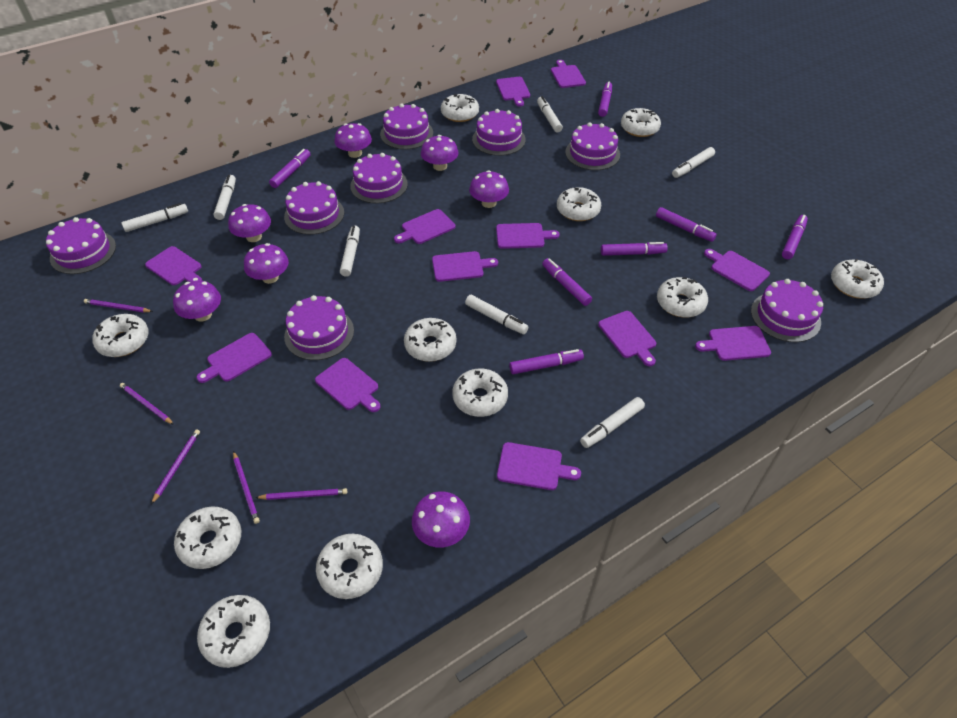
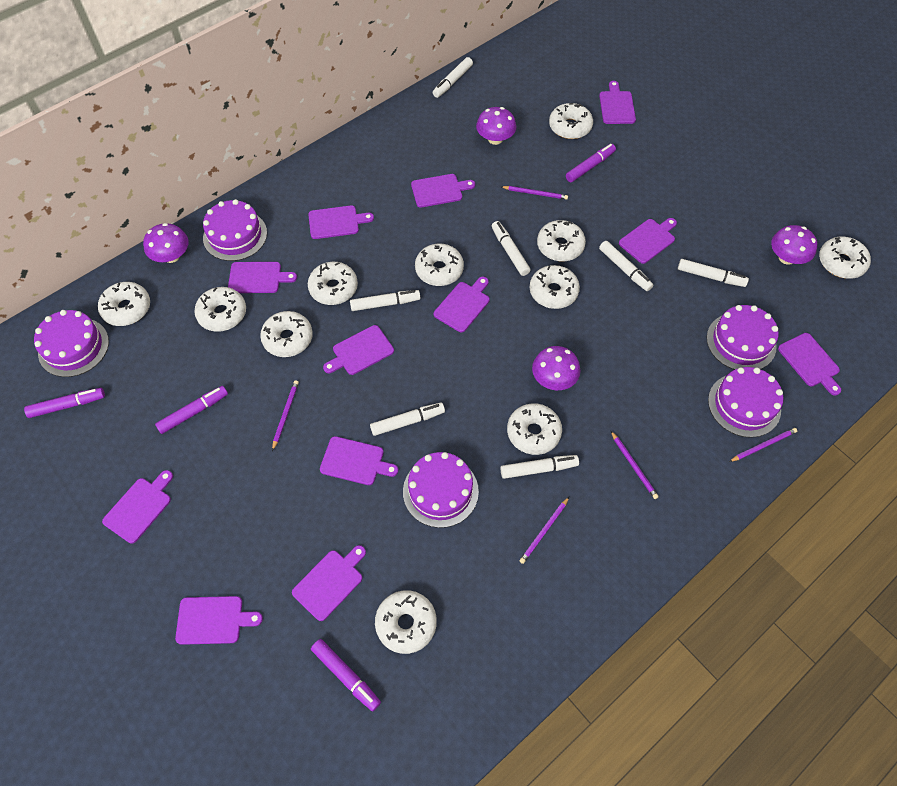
purple cake: 8 -> 5
purple marker: 7 -> 4
purple mushroom: 7 -> 4

